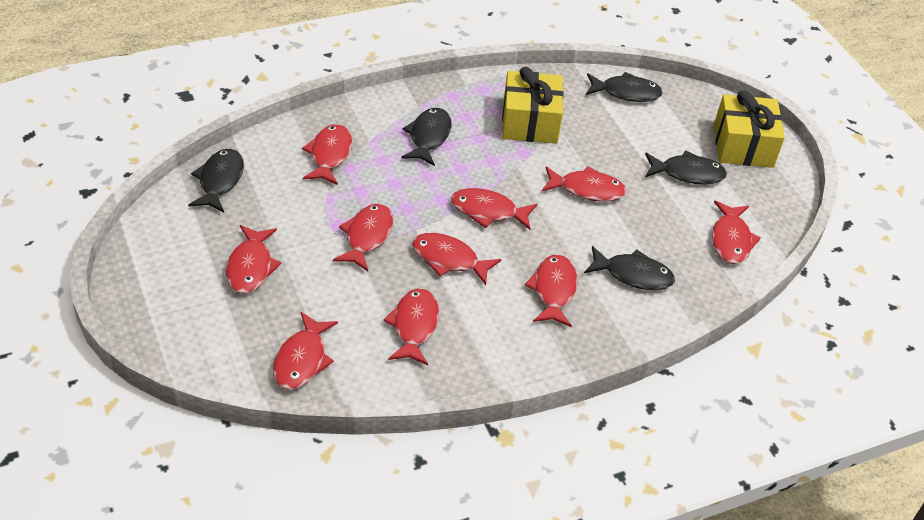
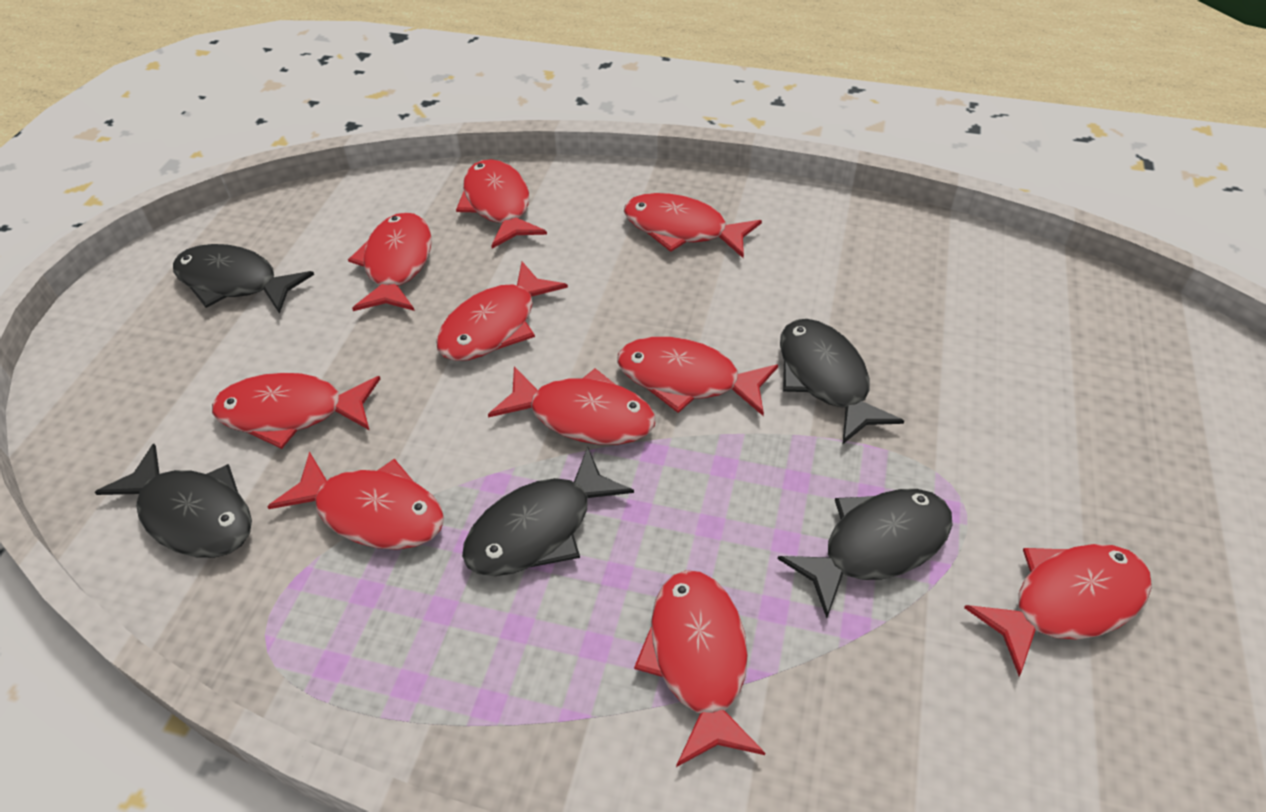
yellow gift: 2 -> 0

